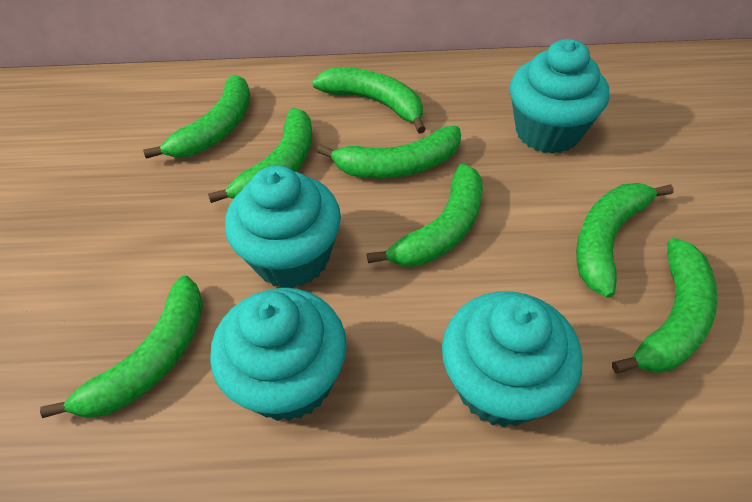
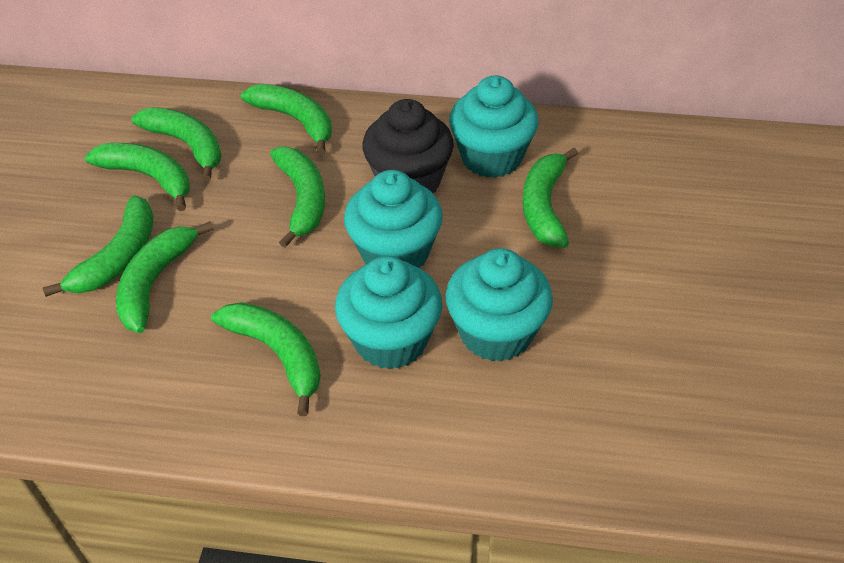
black cupcake: 0 -> 1

